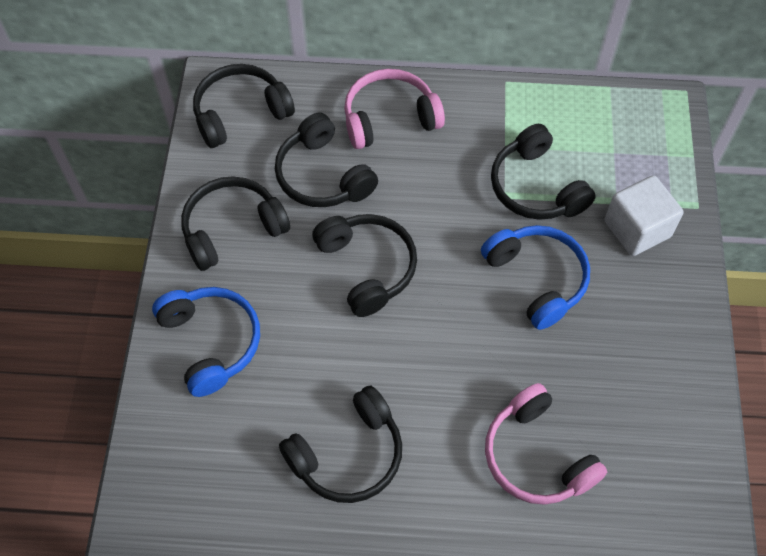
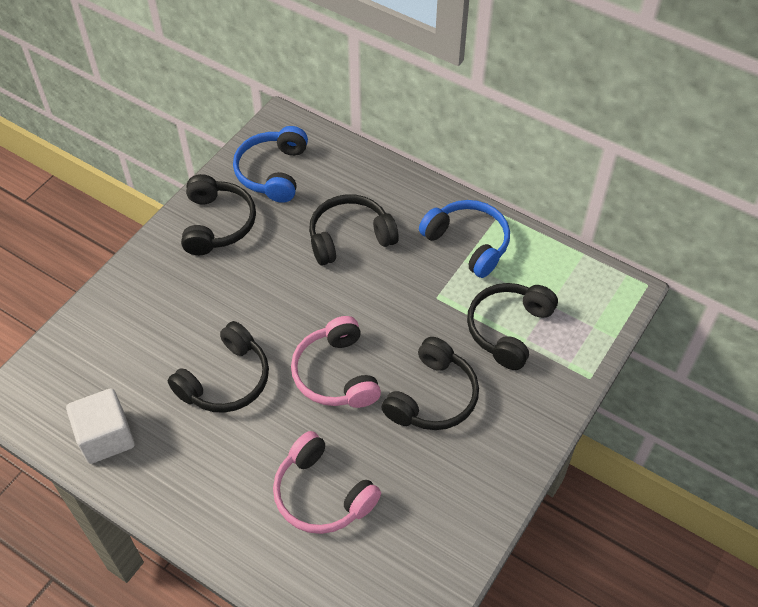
black headphones: 6 -> 5

